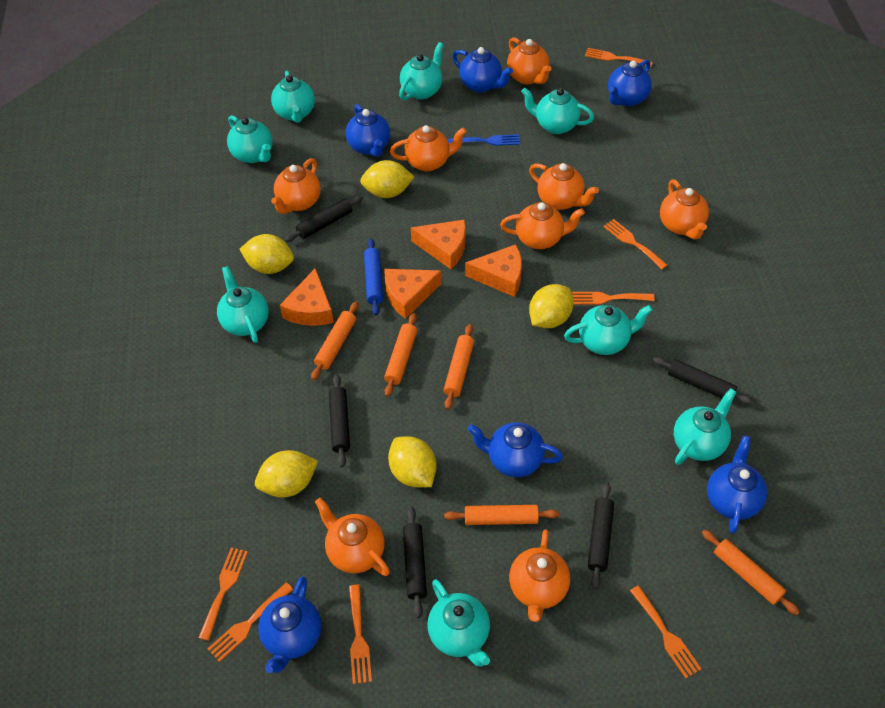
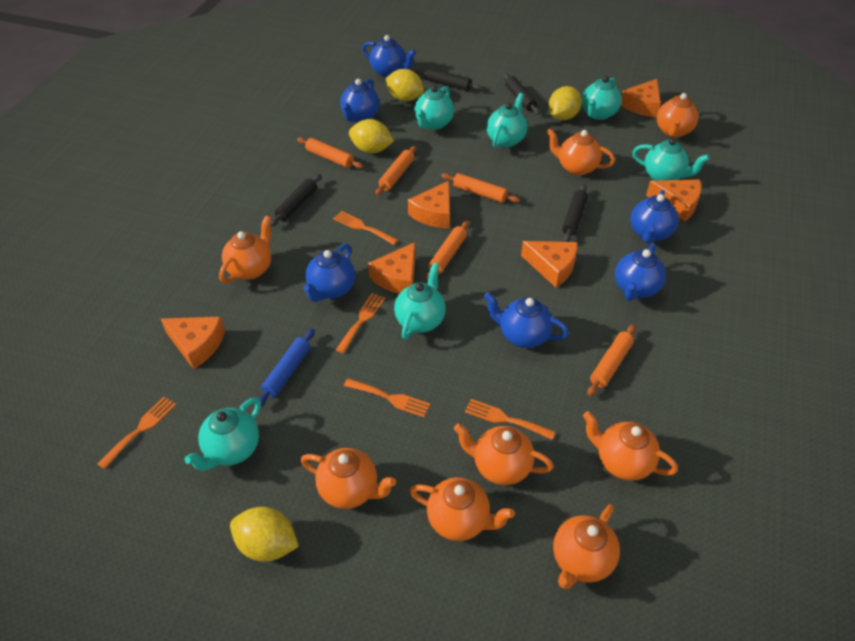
black rolling pin: 5 -> 4
blue fork: 1 -> 0
orange cheese: 4 -> 6
orange fork: 7 -> 5
turquoise teapot: 8 -> 6
yellow lemon: 5 -> 4

